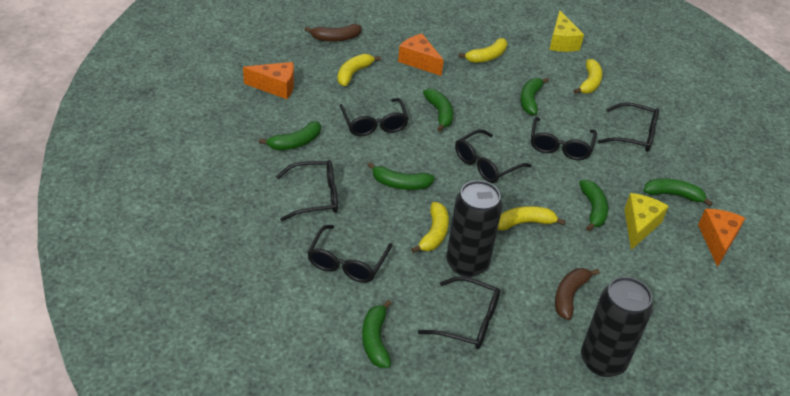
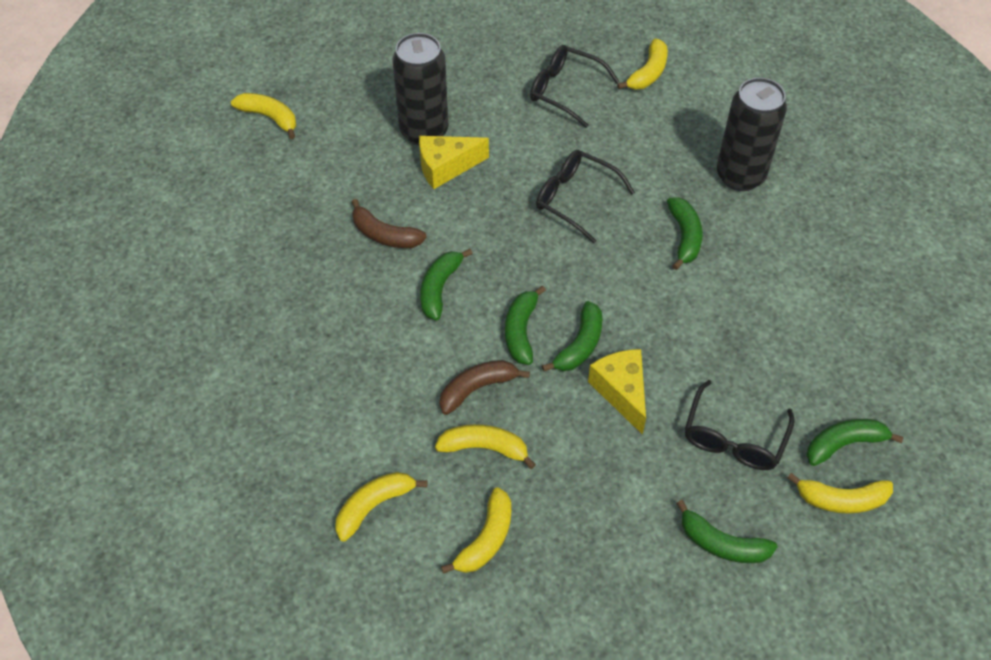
black glasses: 7 -> 3
green banana: 7 -> 6
orange cheese: 3 -> 0
yellow banana: 5 -> 6

